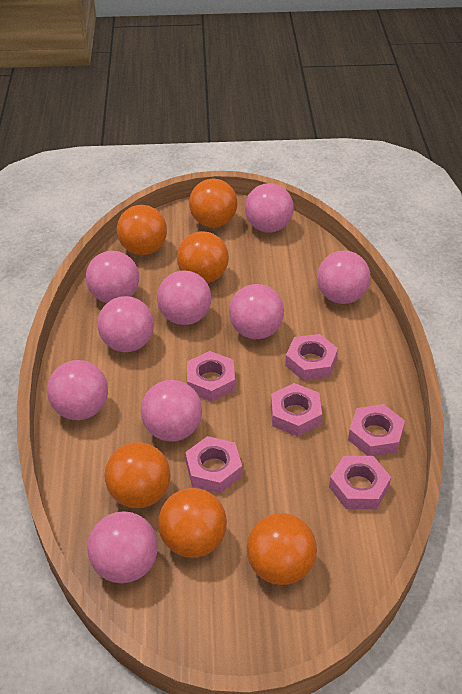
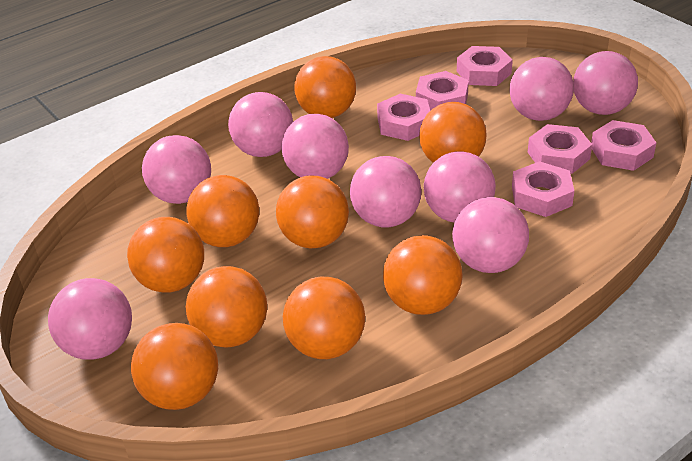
orange ball: 6 -> 9

